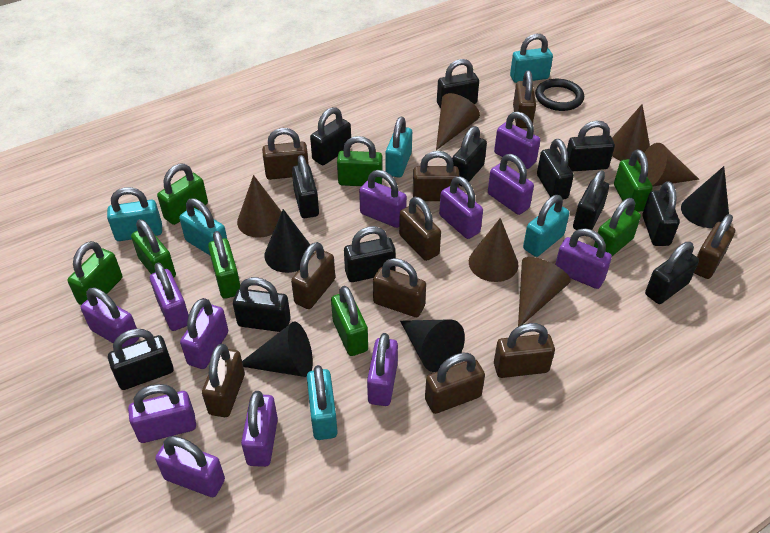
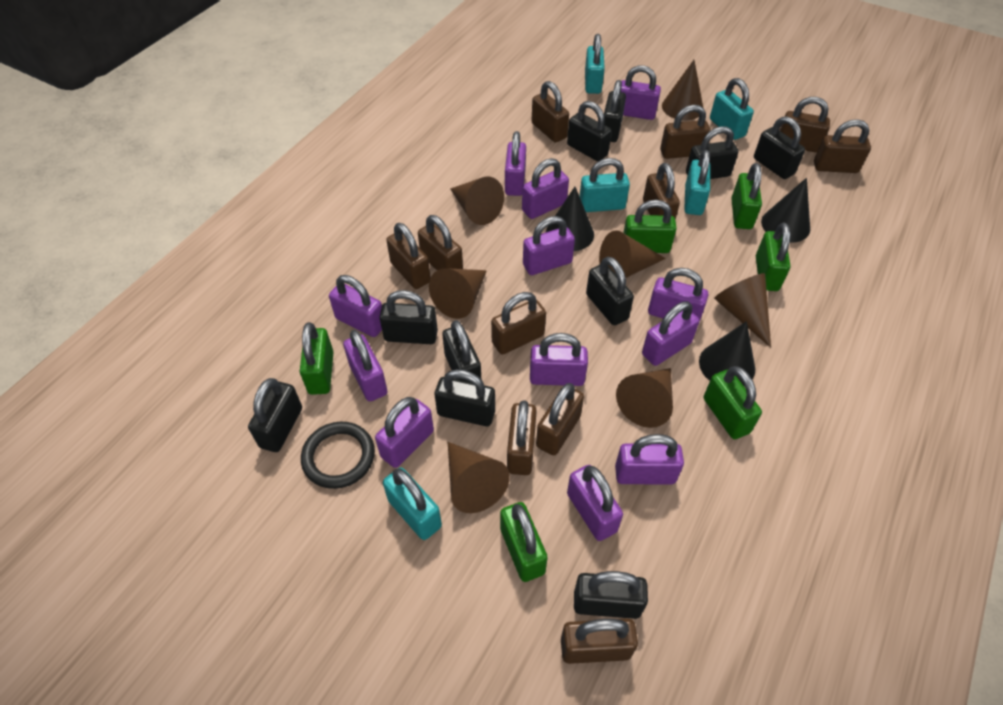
black cone: 4 -> 3
black padlock: 12 -> 10
brown cone: 6 -> 7
brown padlock: 10 -> 11
green padlock: 8 -> 6
turquoise padlock: 6 -> 5

